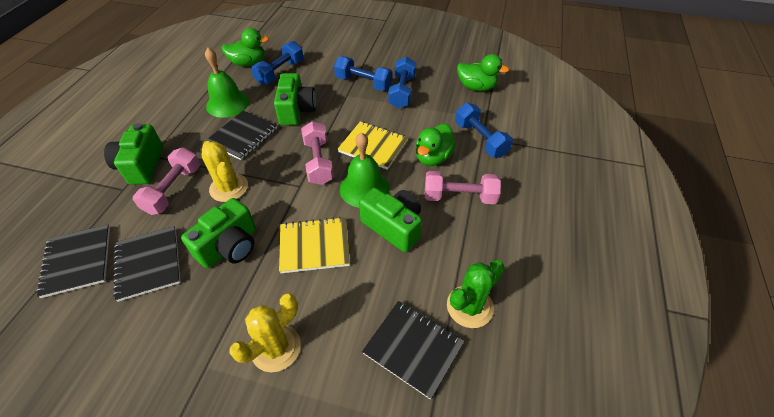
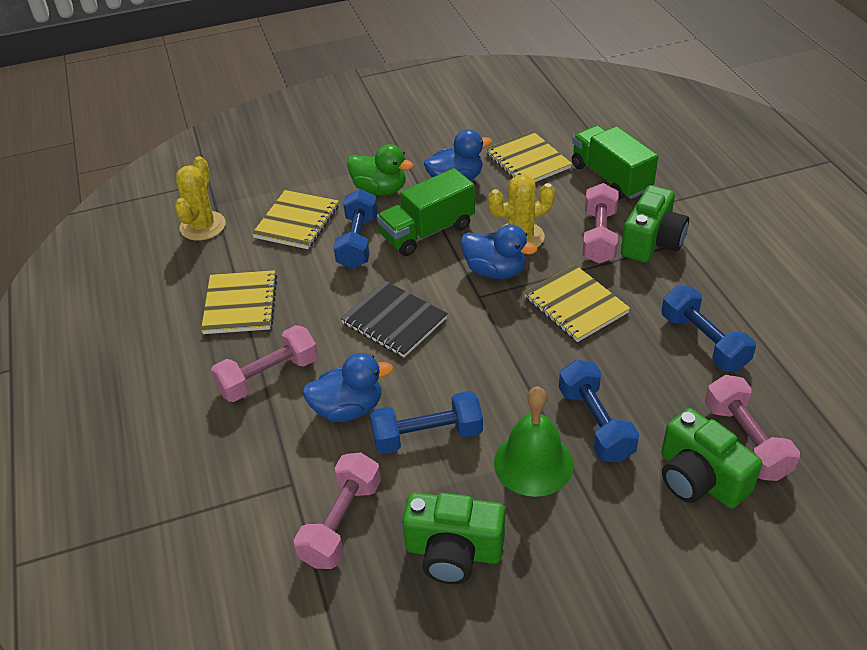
black notebook: 4 -> 1
blue duck: 0 -> 3
green bell: 2 -> 1
green cactus: 1 -> 0
green camera: 4 -> 3
green duck: 3 -> 1
green truck: 0 -> 2
pink dumbbell: 3 -> 4
yellow notebook: 2 -> 4

